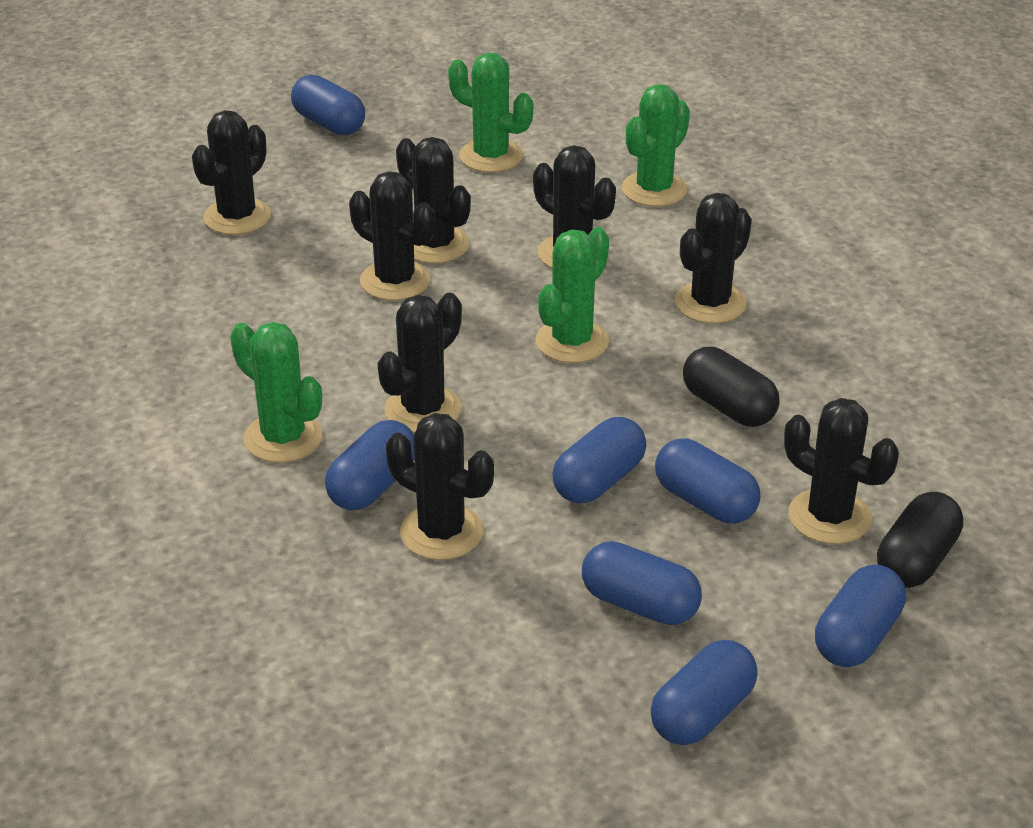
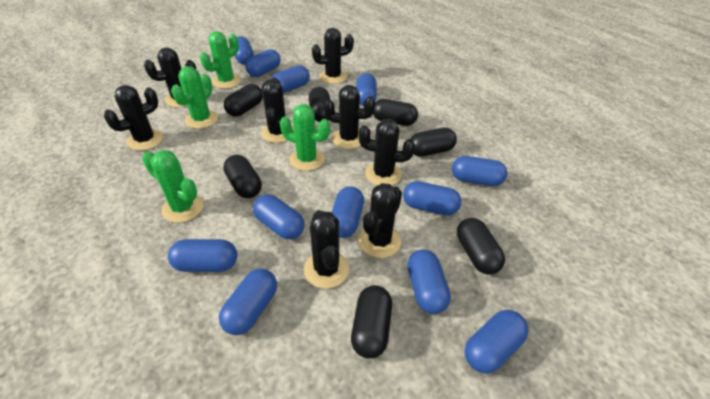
black capsule: 2 -> 7
blue capsule: 7 -> 12

